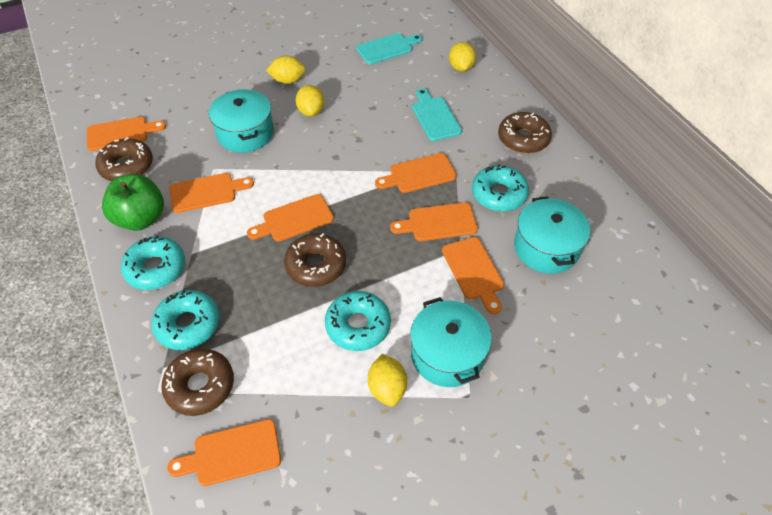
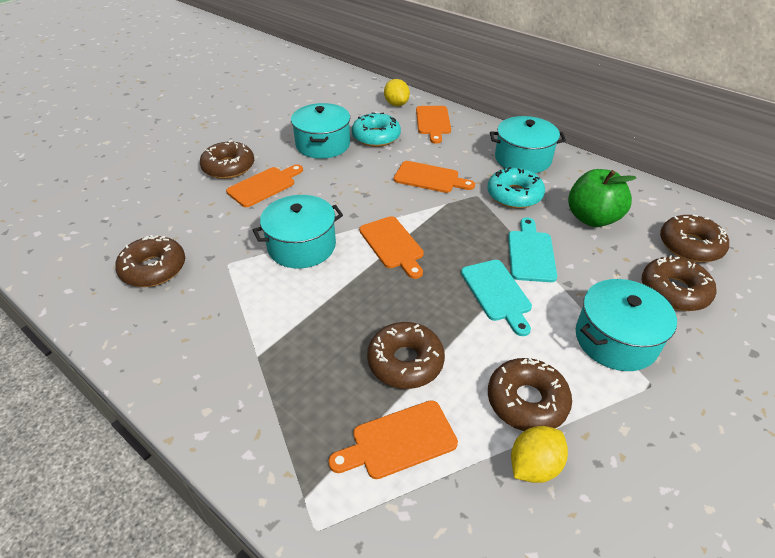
brown donut: 4 -> 6
orange cutting board: 7 -> 5
turquoise donut: 4 -> 2
turquoise pot: 3 -> 4
yellow lemon: 4 -> 2

